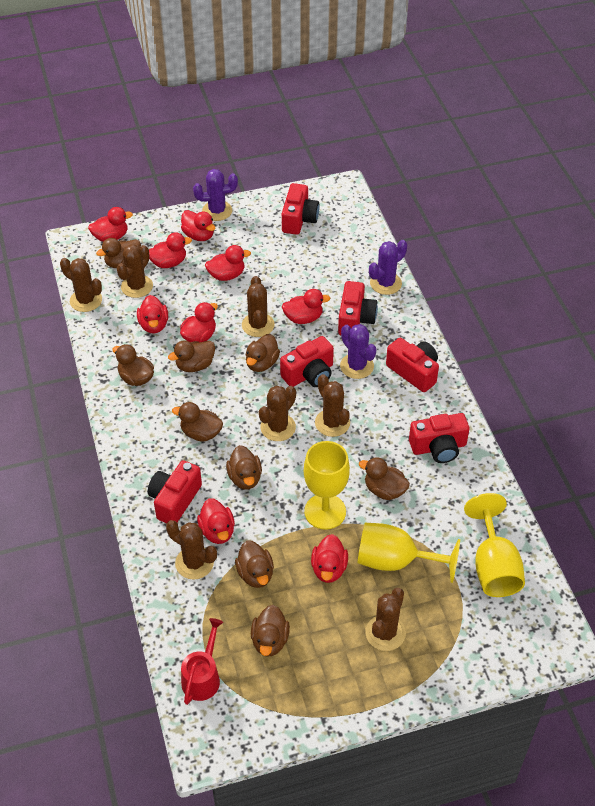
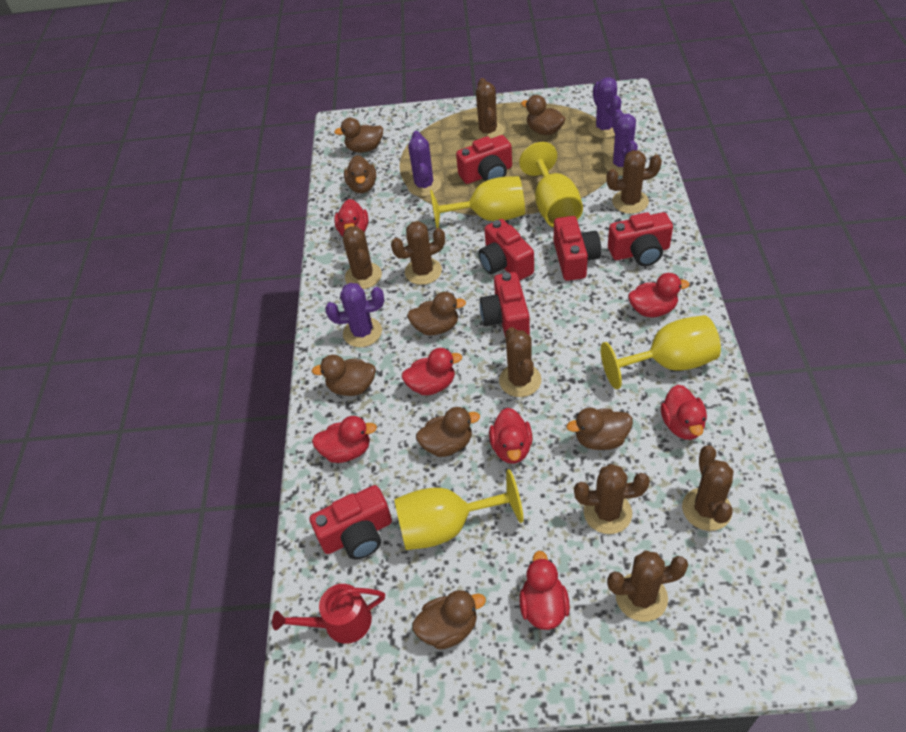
brown cactus: 7 -> 8
brown duck: 9 -> 8
purple cactus: 3 -> 4
red duck: 9 -> 7
yellow goblet: 3 -> 4

